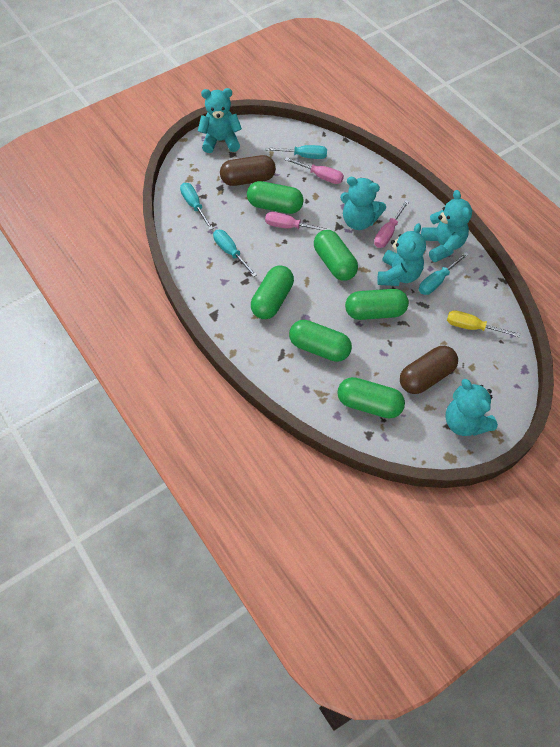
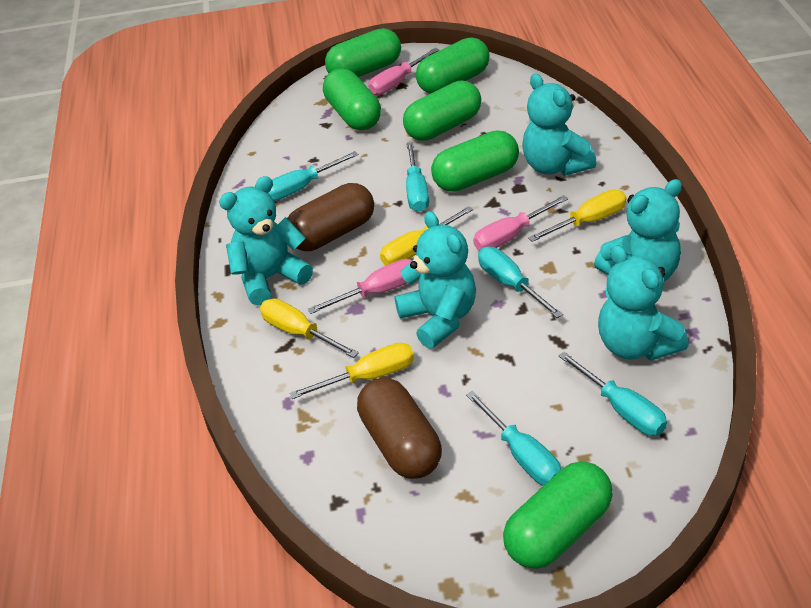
turquoise screwdriver: 4 -> 5
yellow screwdriver: 1 -> 4

